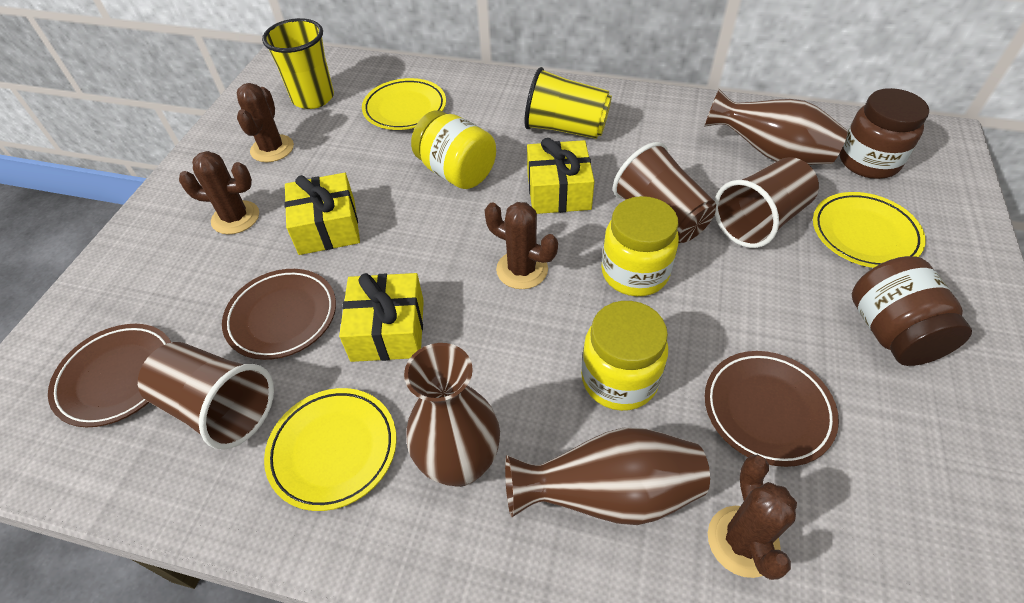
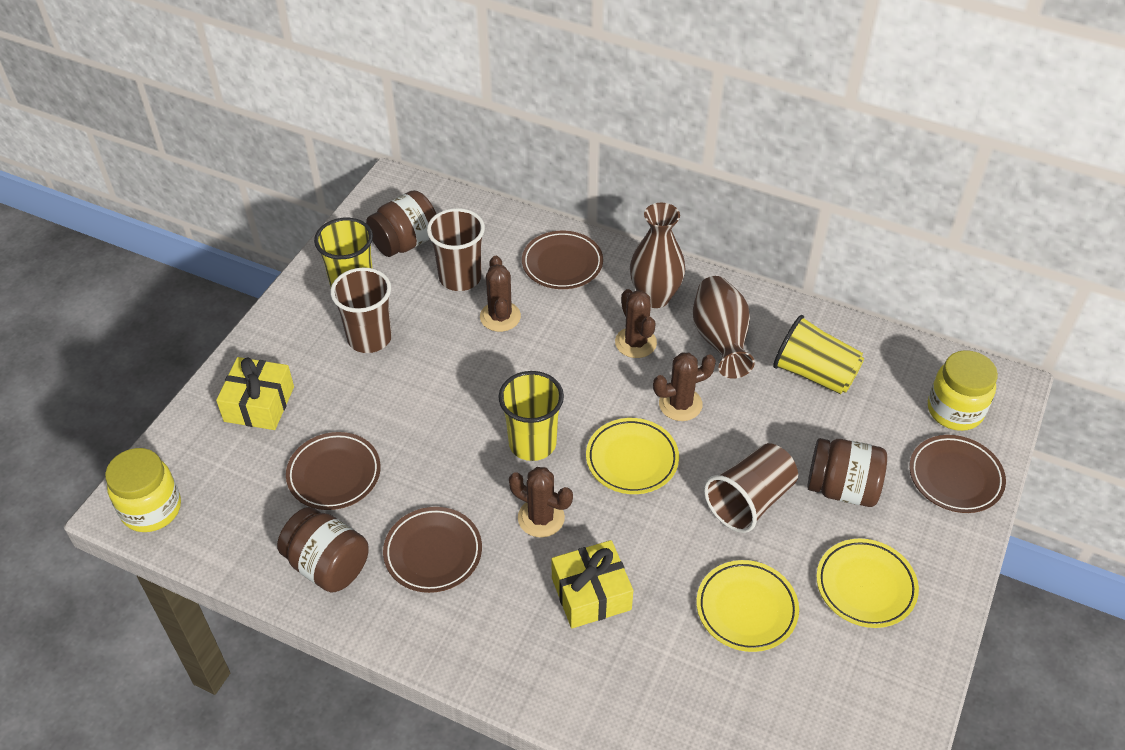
brown jar: 2 -> 3
brown plate: 3 -> 4
brown vase: 3 -> 2
yellow cup: 2 -> 3
yellow gift: 3 -> 2
yellow jar: 3 -> 2

